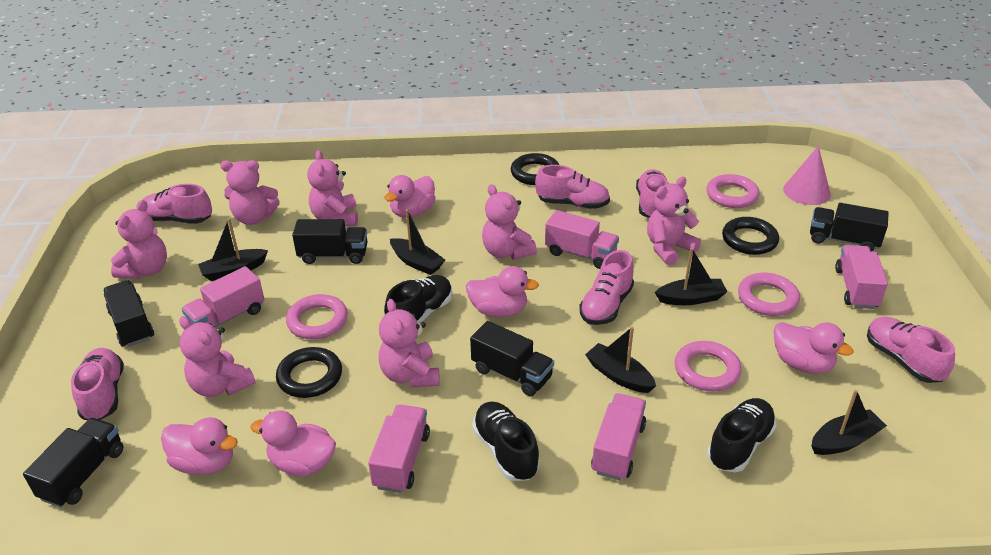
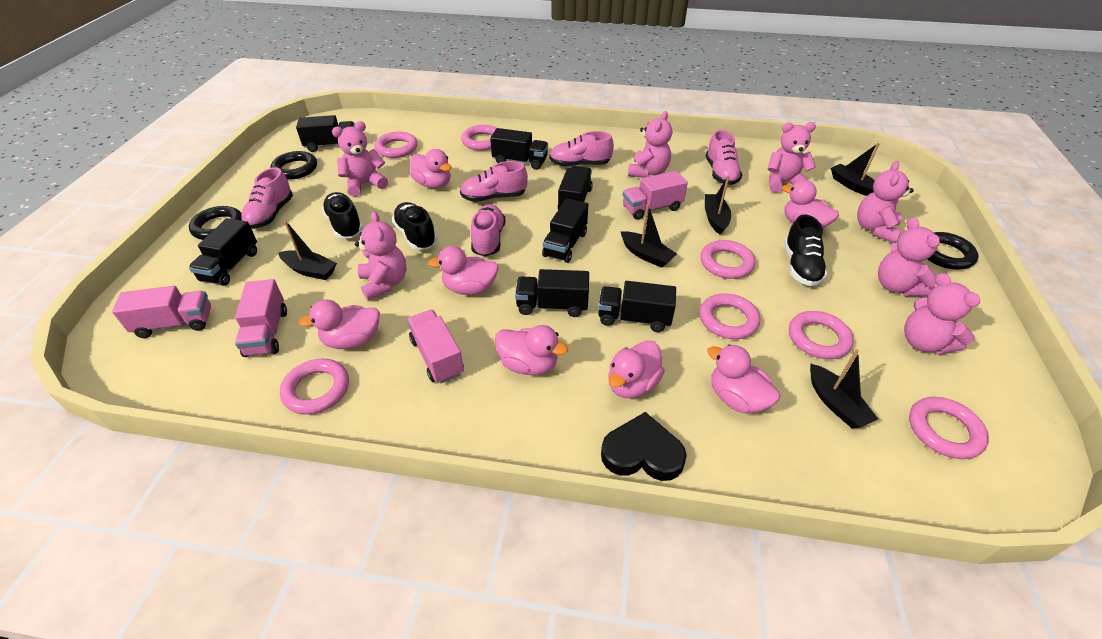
black heart: 0 -> 1
black truck: 5 -> 7
pink cone: 1 -> 0
pink duck: 5 -> 7
pink ring: 4 -> 7
pink shoe: 6 -> 5
pink truck: 5 -> 4

